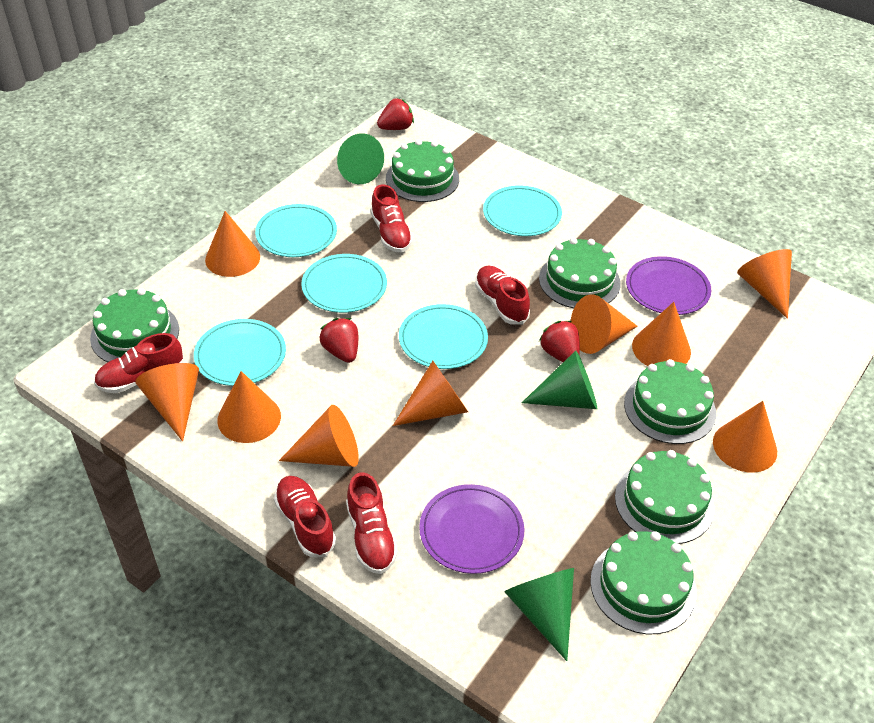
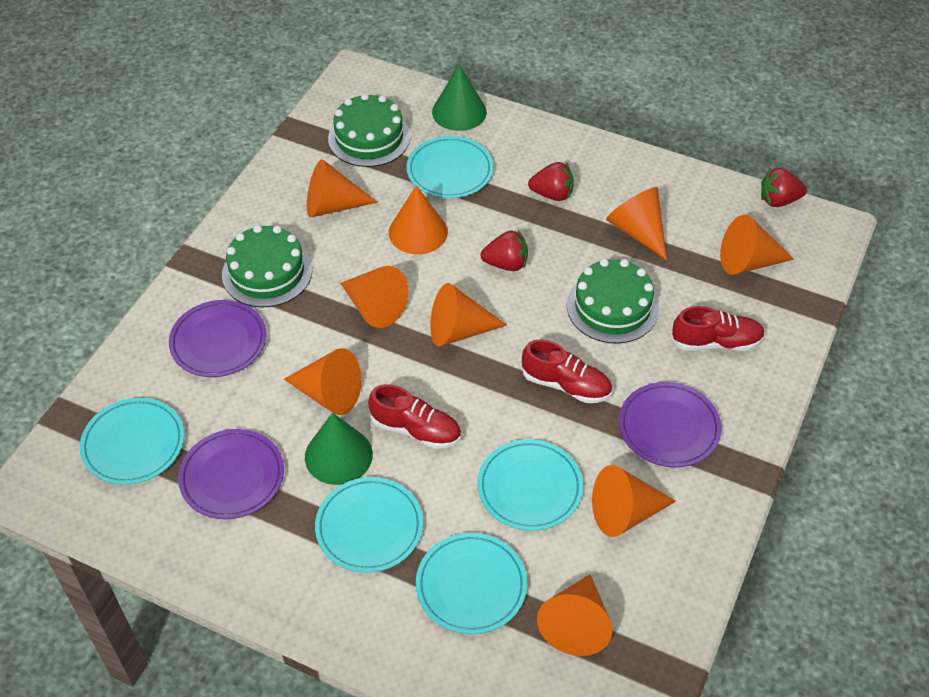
green cake: 6 -> 3
green cone: 3 -> 2
purple plate: 2 -> 3
red shoe: 5 -> 3

